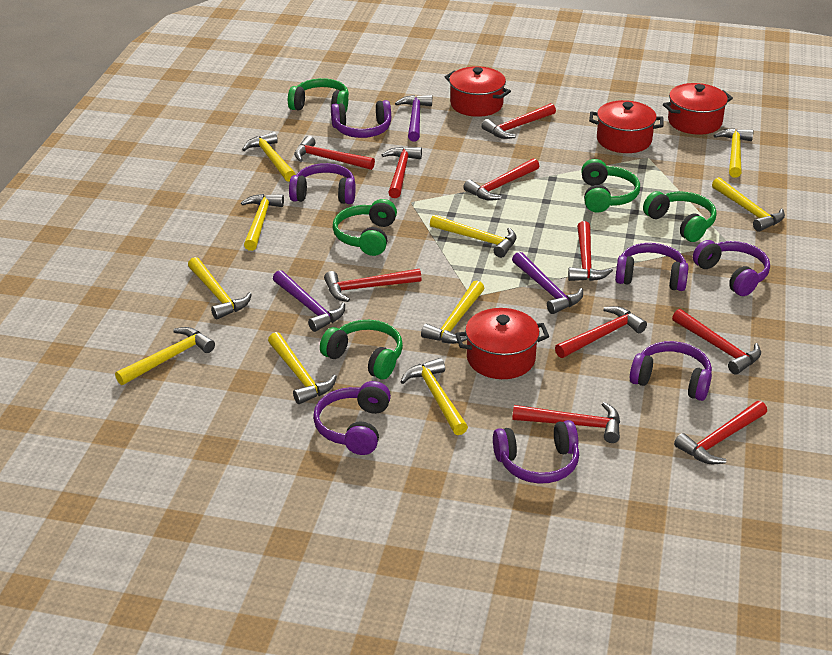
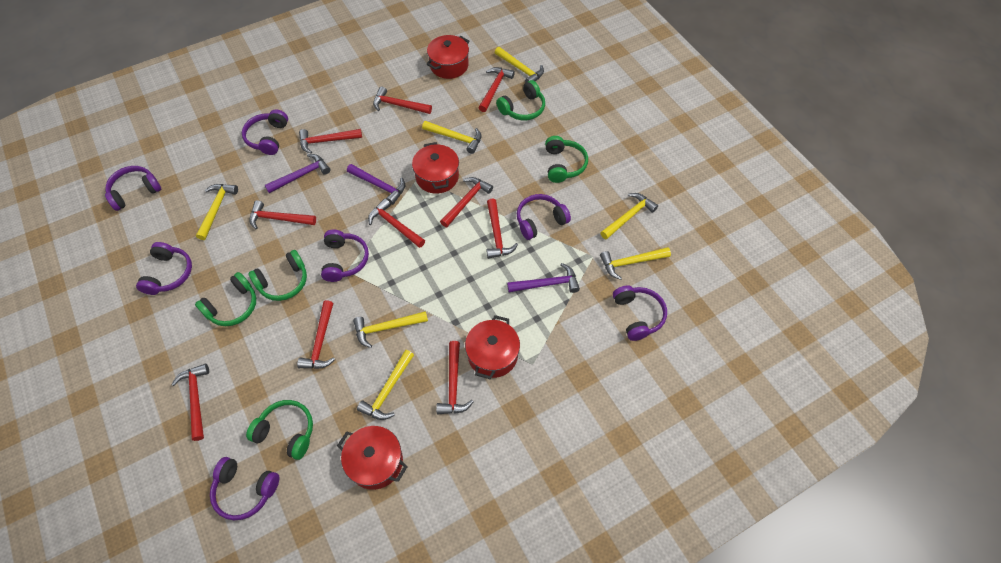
yellow hammer: 10 -> 7

